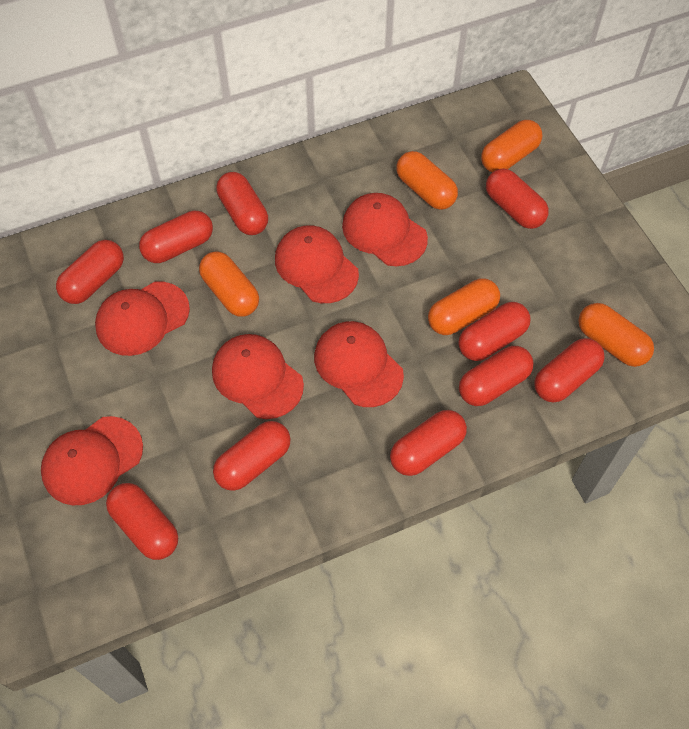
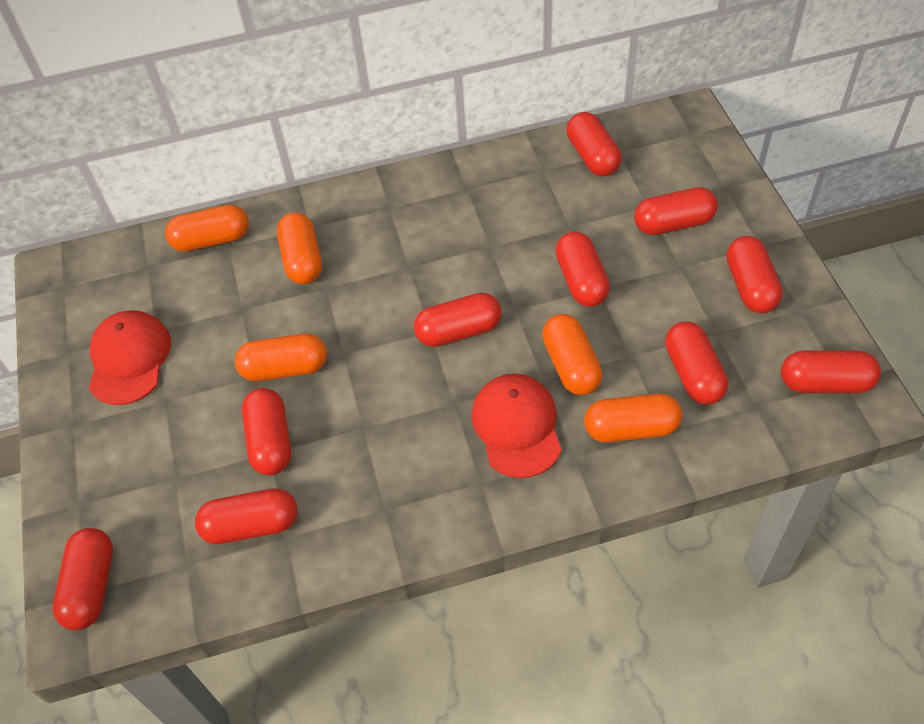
red cap: 6 -> 2

